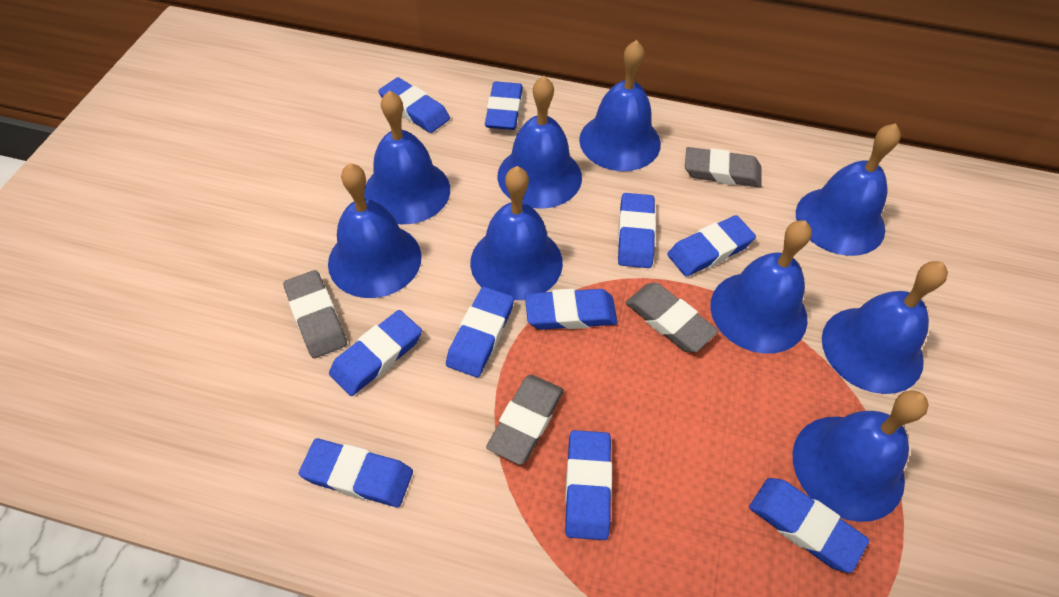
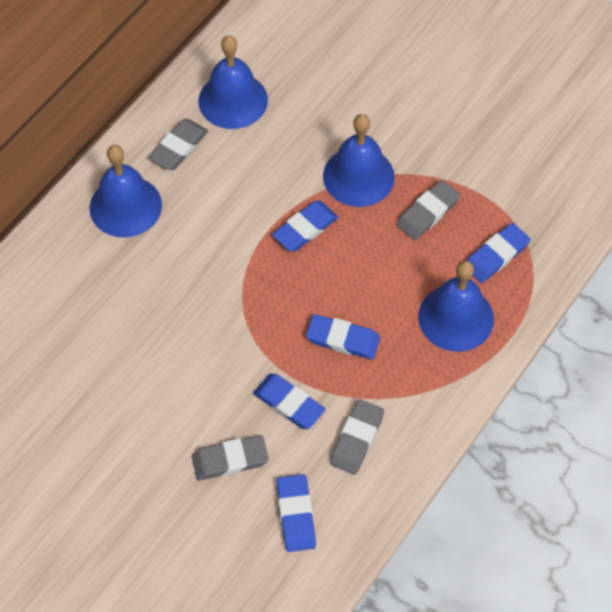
blue bell: 9 -> 4
blue eraser: 10 -> 5

